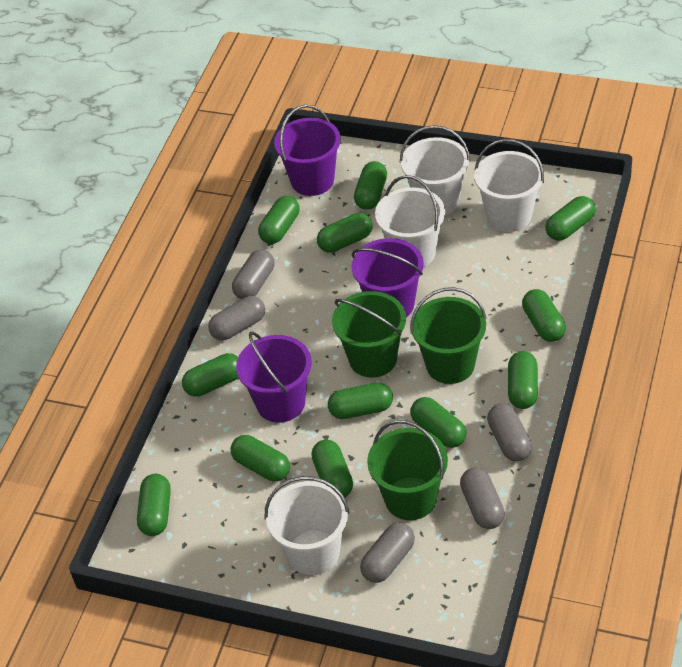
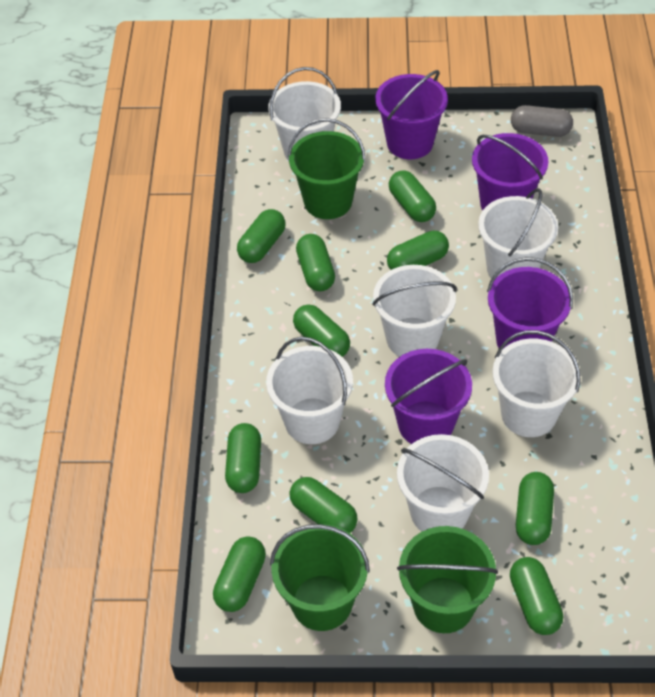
green capsule: 12 -> 10
grey capsule: 5 -> 1
purple bucket: 3 -> 4
white bucket: 4 -> 6

